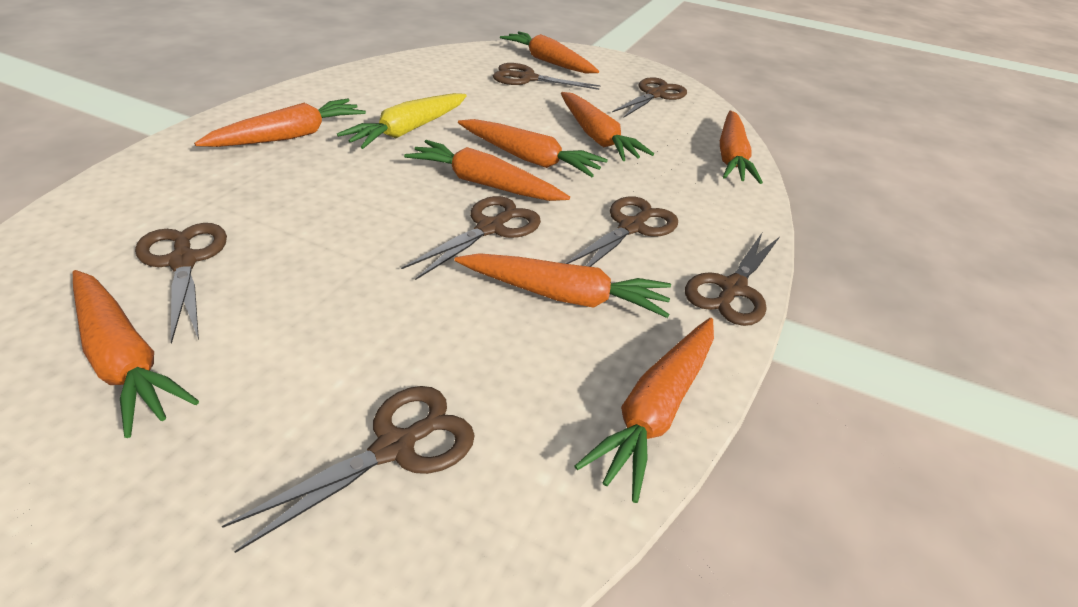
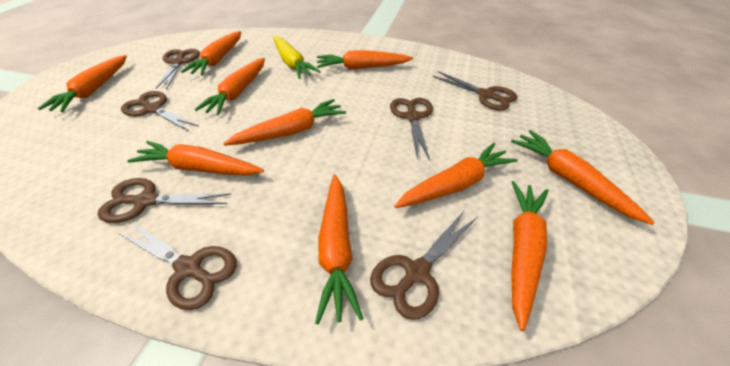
orange carrot: 9 -> 10

